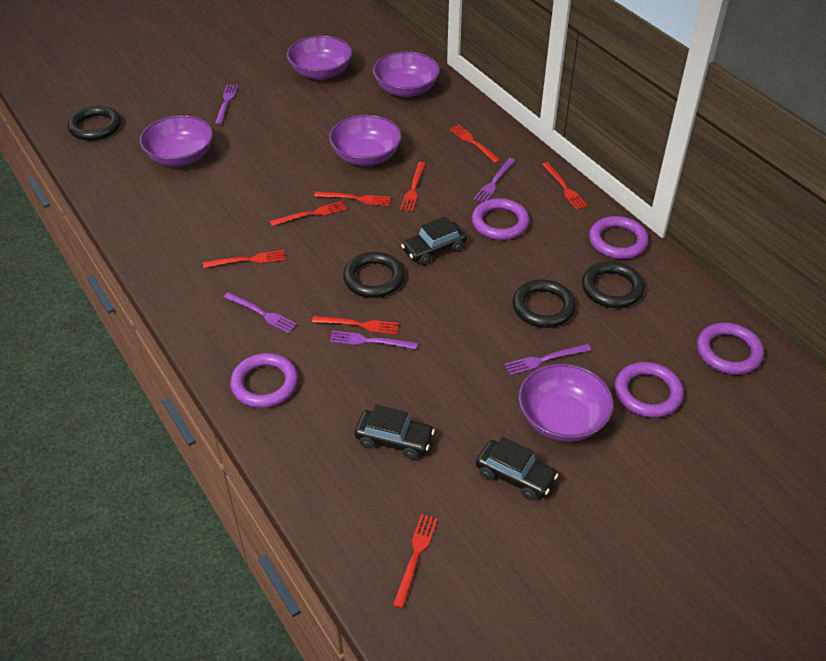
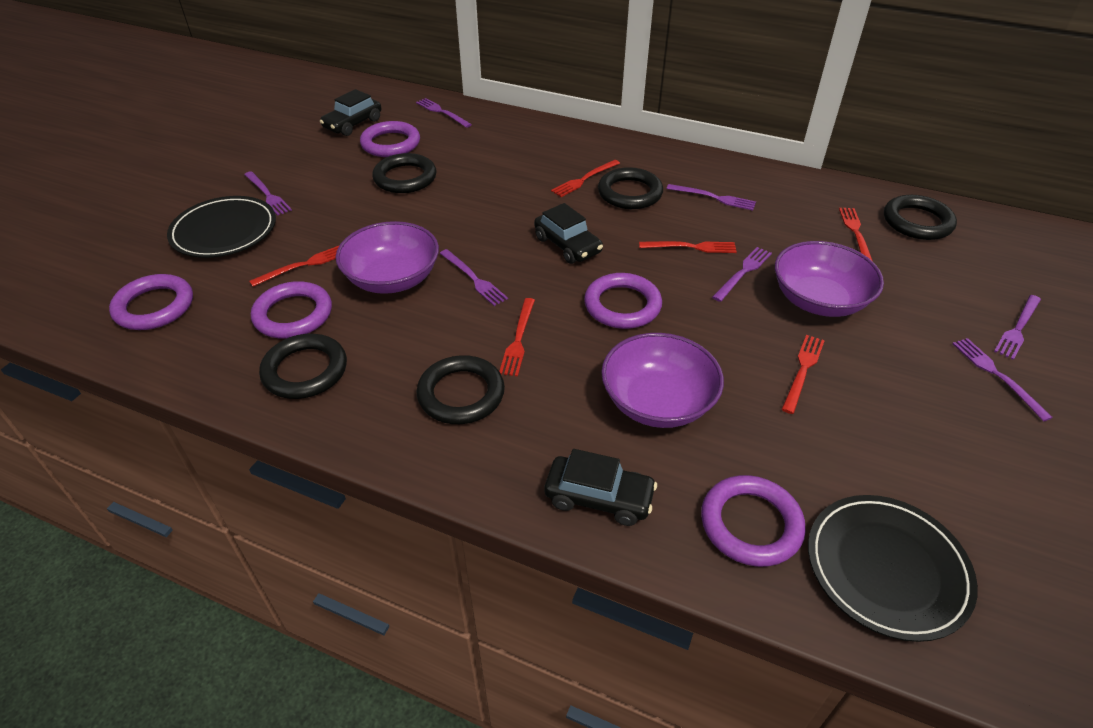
black plate: 0 -> 2
black ring: 4 -> 5
purple bowl: 5 -> 3
purple fork: 5 -> 7
red fork: 8 -> 6

